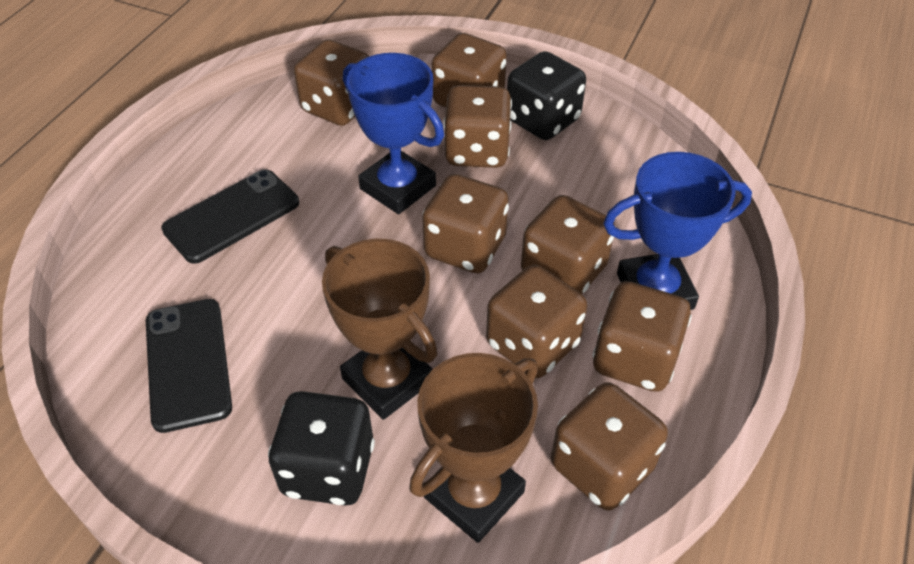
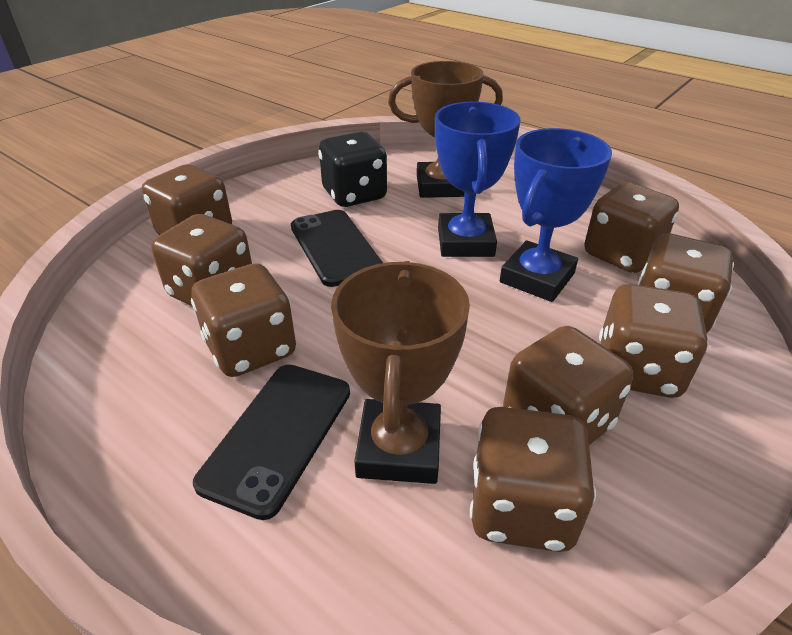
black dice: 2 -> 1

